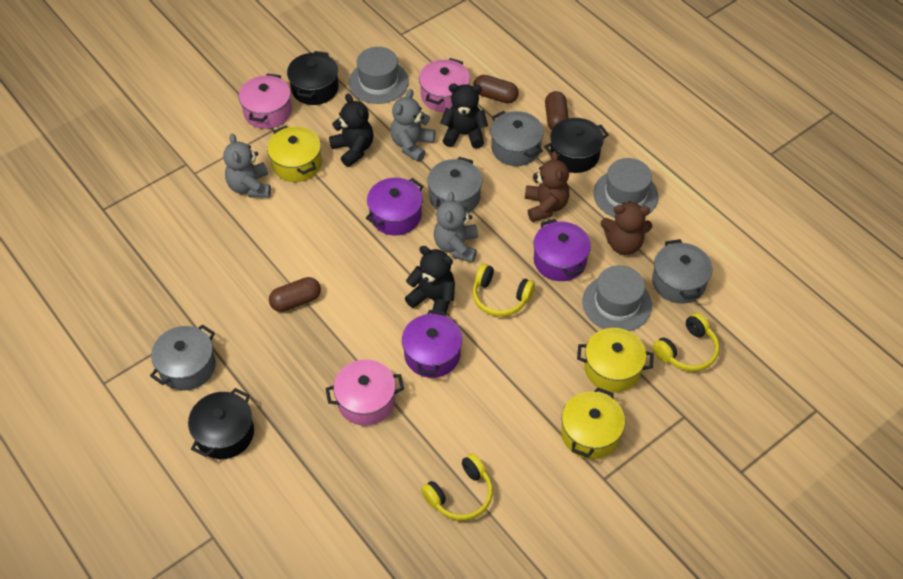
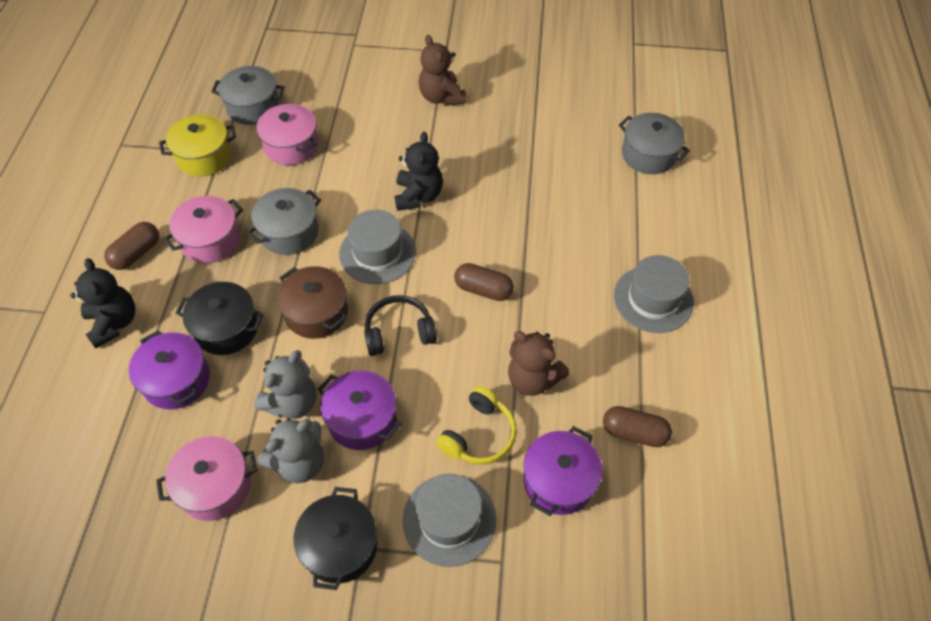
black headphones: 0 -> 1
black pot: 3 -> 2
black teddy bear: 3 -> 2
brown pot: 0 -> 1
grey pot: 4 -> 3
grey teddy bear: 3 -> 2
yellow headphones: 3 -> 1
yellow pot: 3 -> 1

